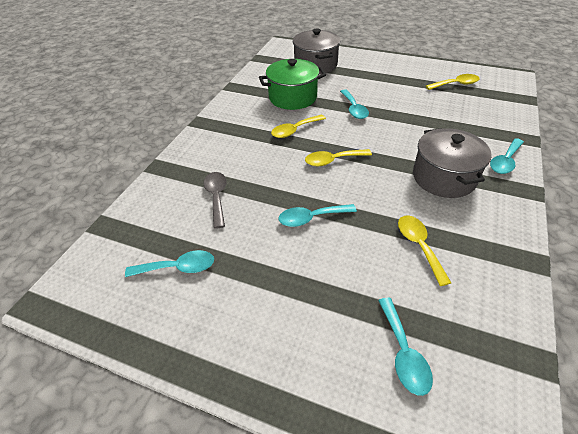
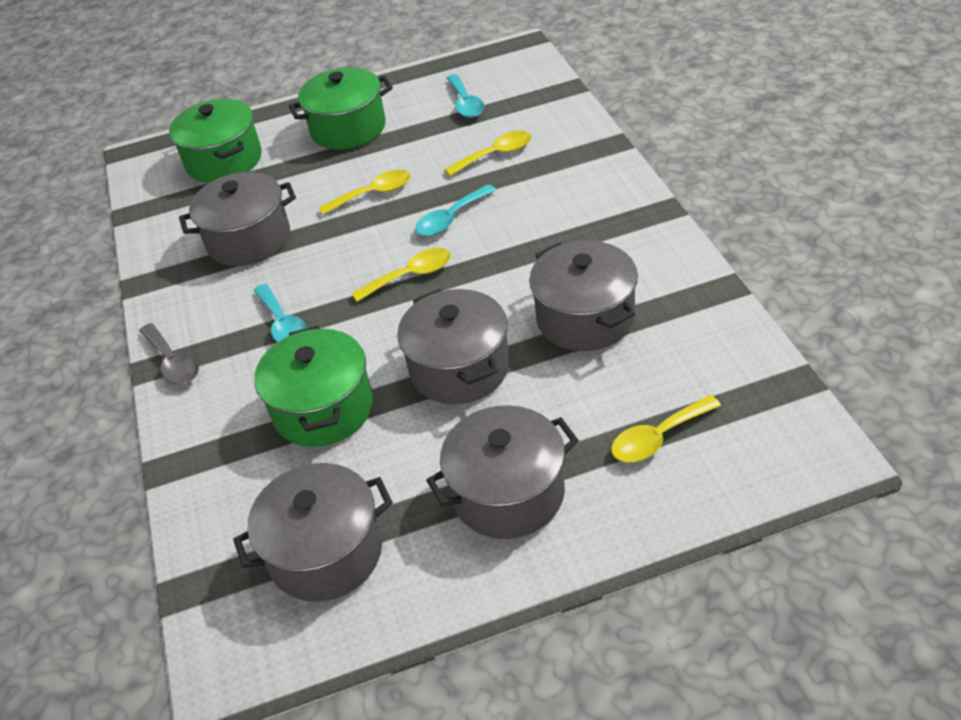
green pot: 1 -> 3
grey pot: 2 -> 5
turquoise spoon: 5 -> 3

